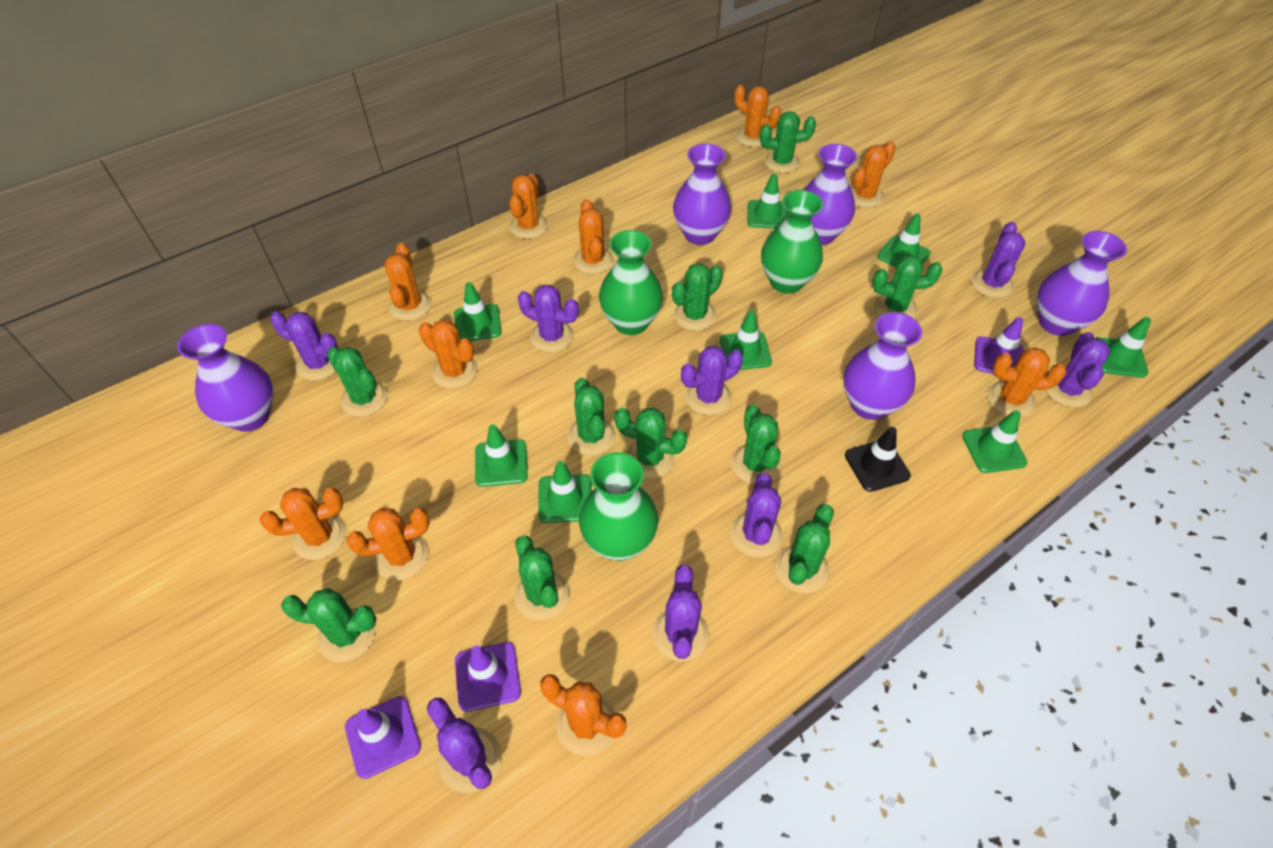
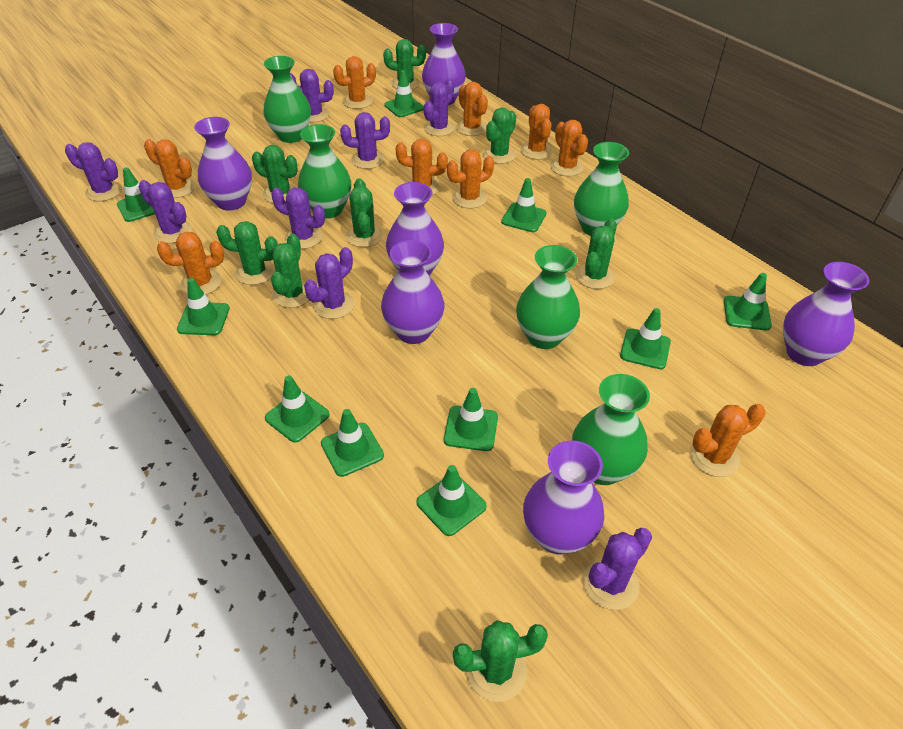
black traffic cone: 1 -> 0
green cactus: 10 -> 8
green traffic cone: 8 -> 10
green vase: 3 -> 5
orange cactus: 10 -> 9
purple traffic cone: 3 -> 0
purple vase: 5 -> 6

